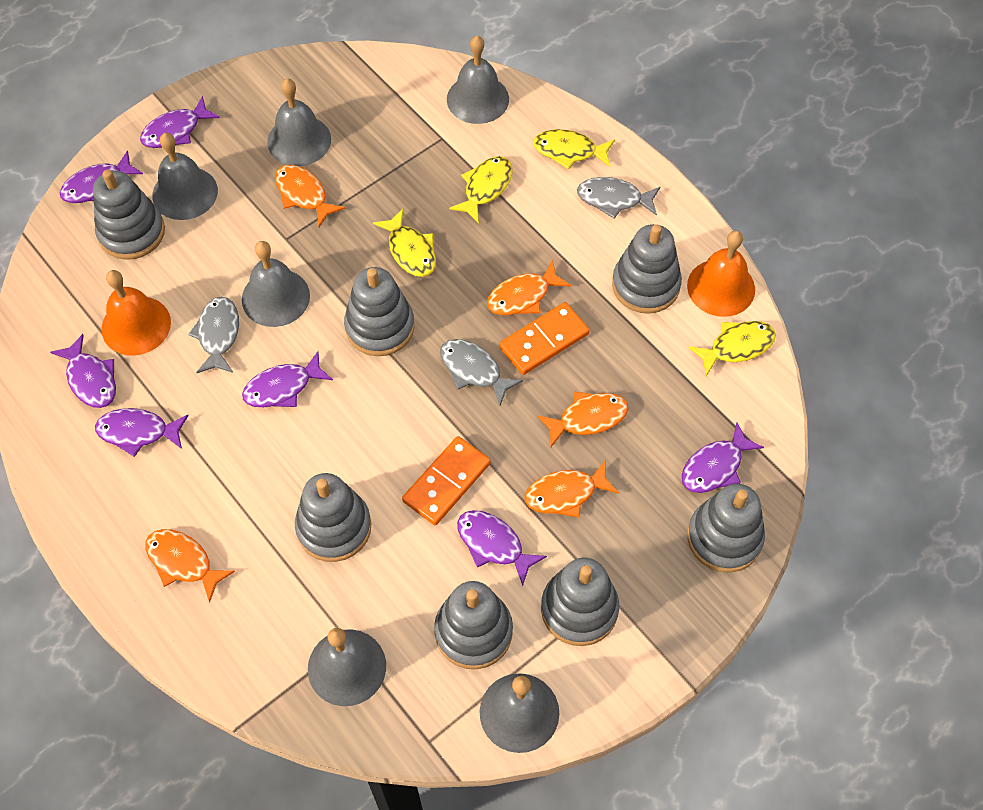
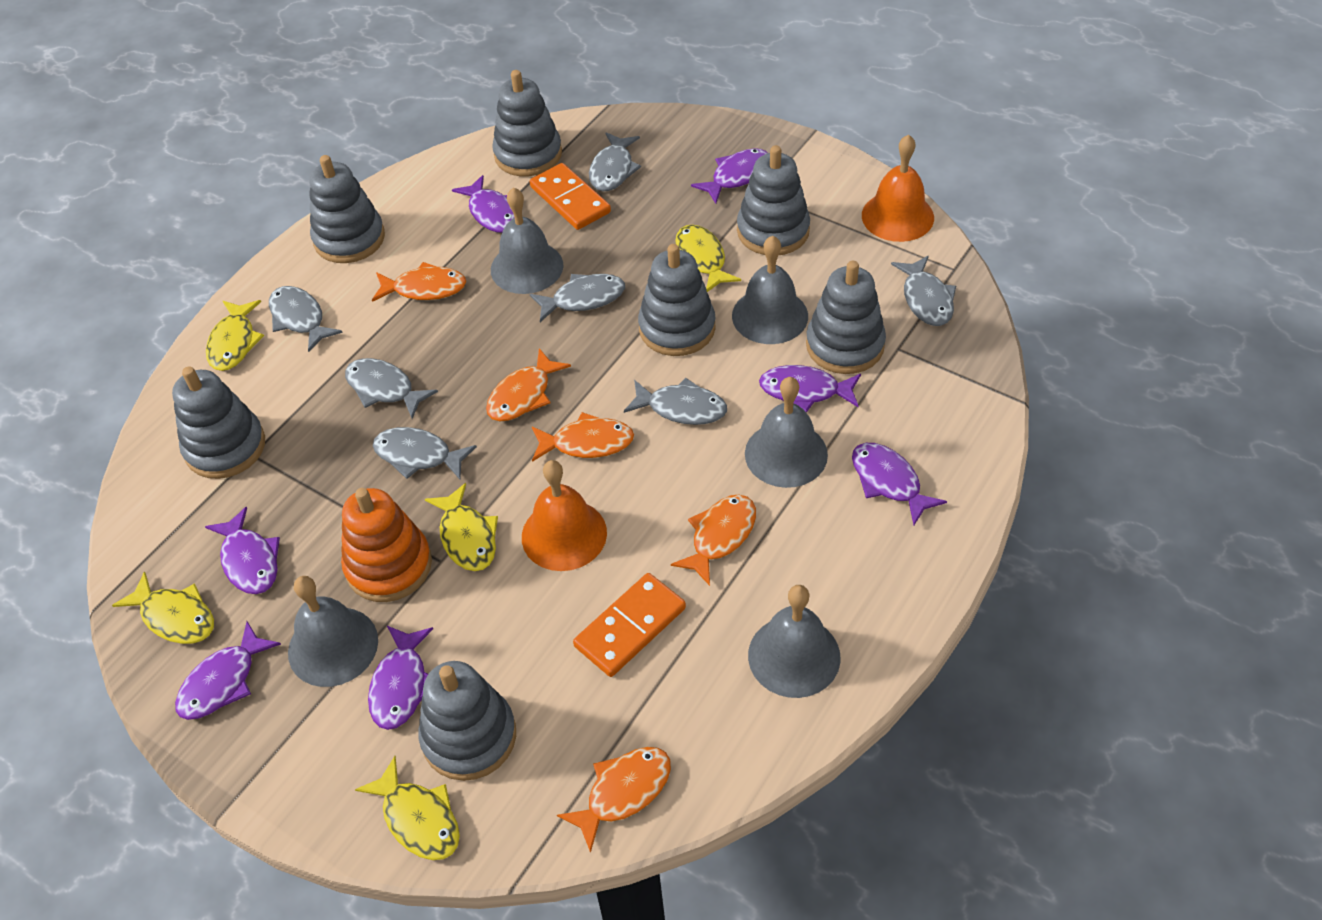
grey bell: 6 -> 5
grey fish: 3 -> 7
orange stacking toy: 0 -> 1
yellow fish: 4 -> 5

